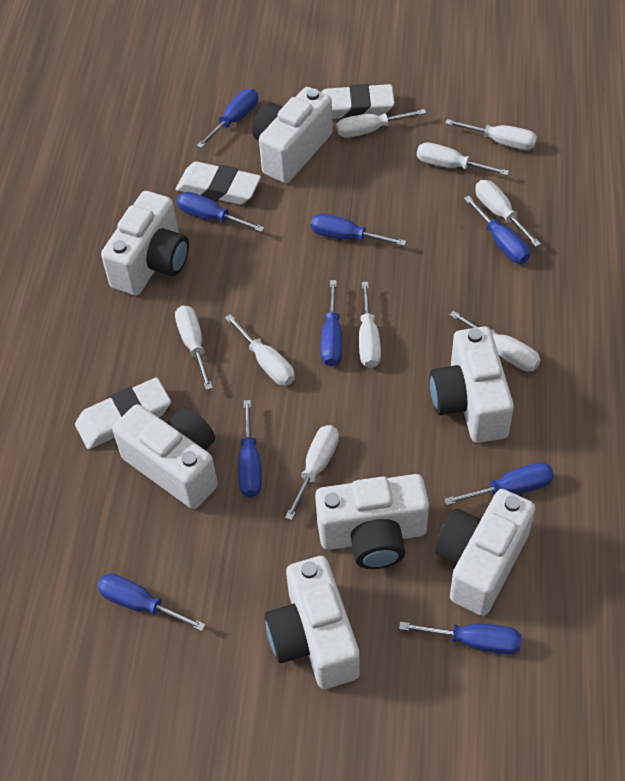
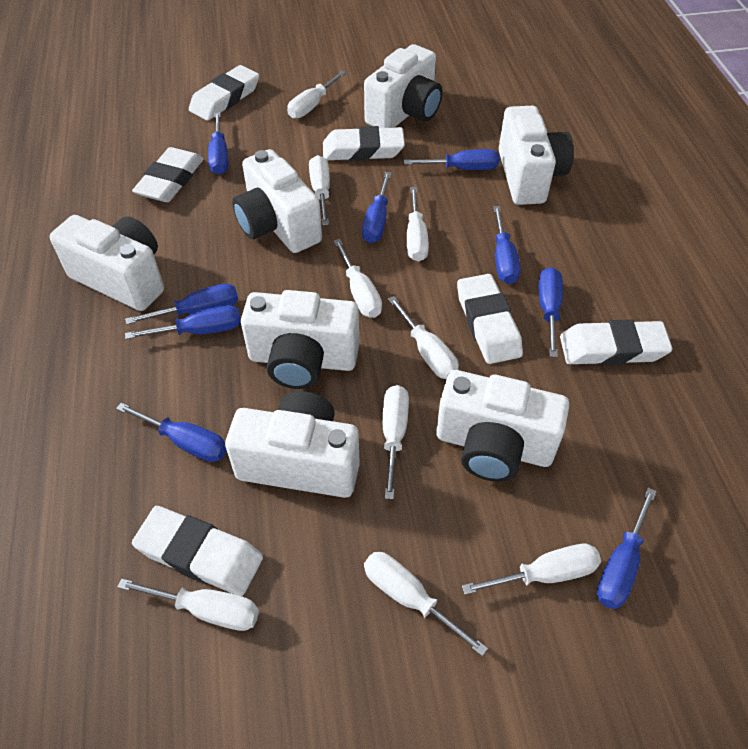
white eraser: 3 -> 6

